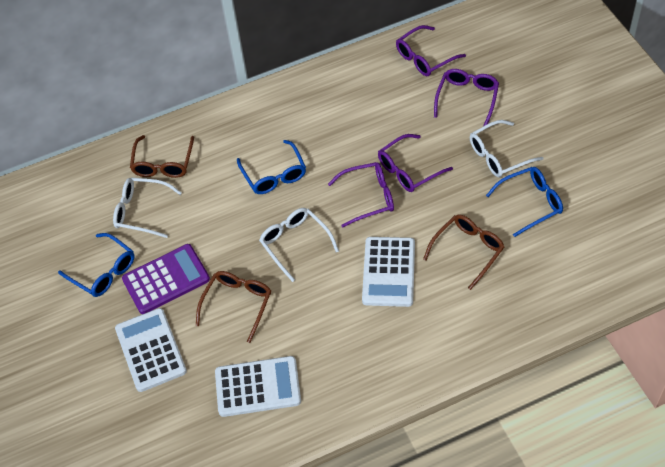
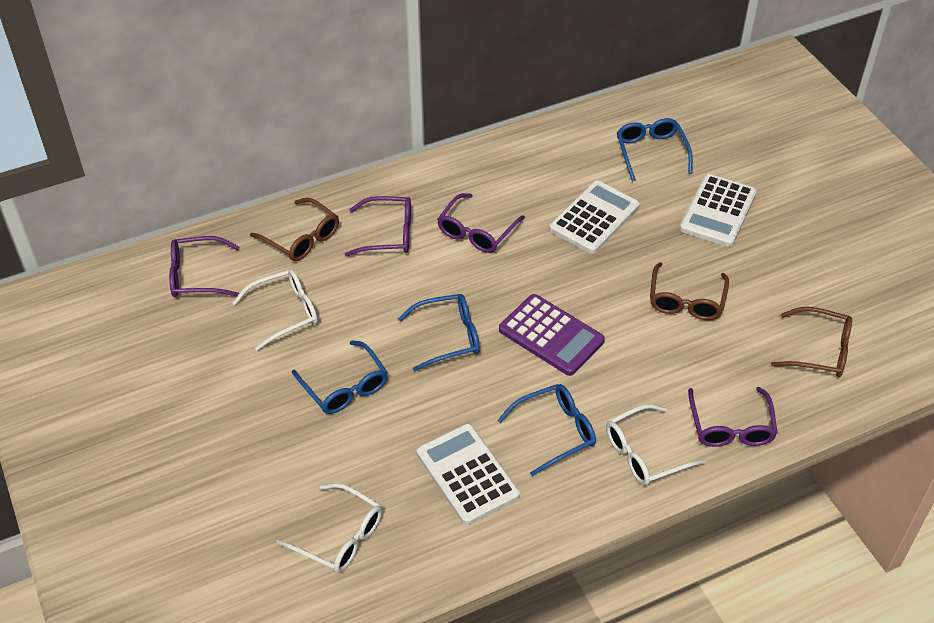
blue glasses: 3 -> 4

